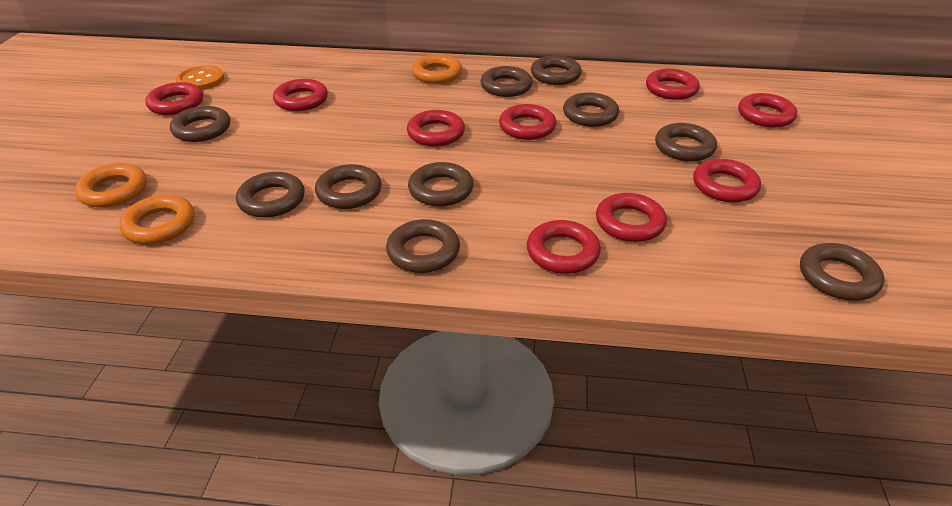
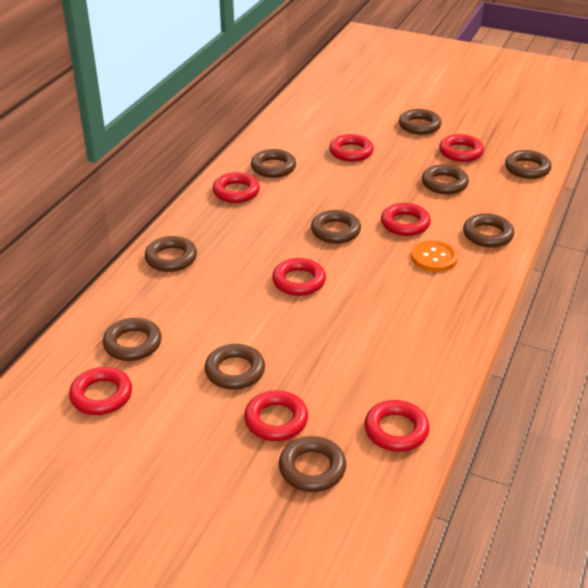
orange ring: 3 -> 0
red ring: 9 -> 8

